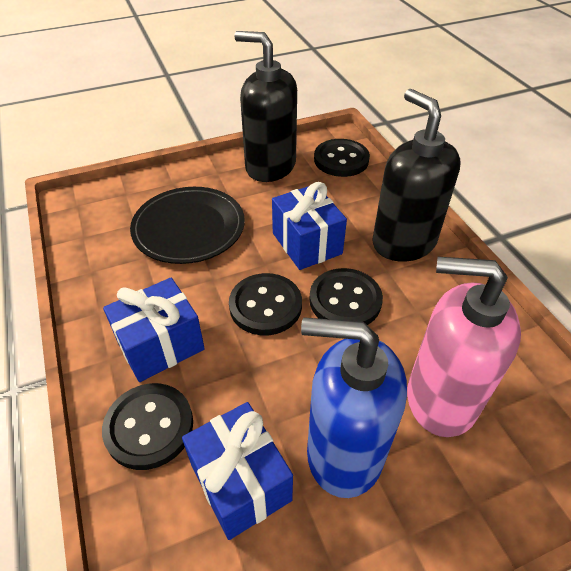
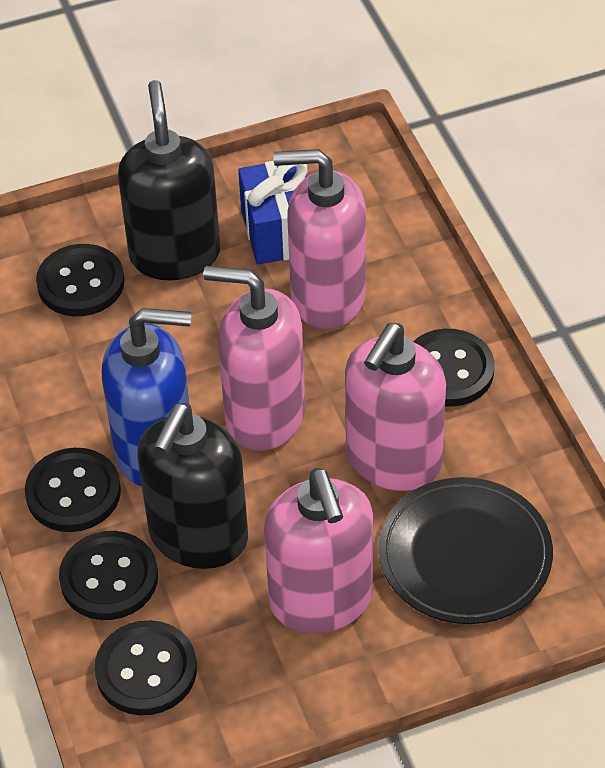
black button: 4 -> 5
blue gift: 3 -> 1
pink soap dispenser: 1 -> 4

